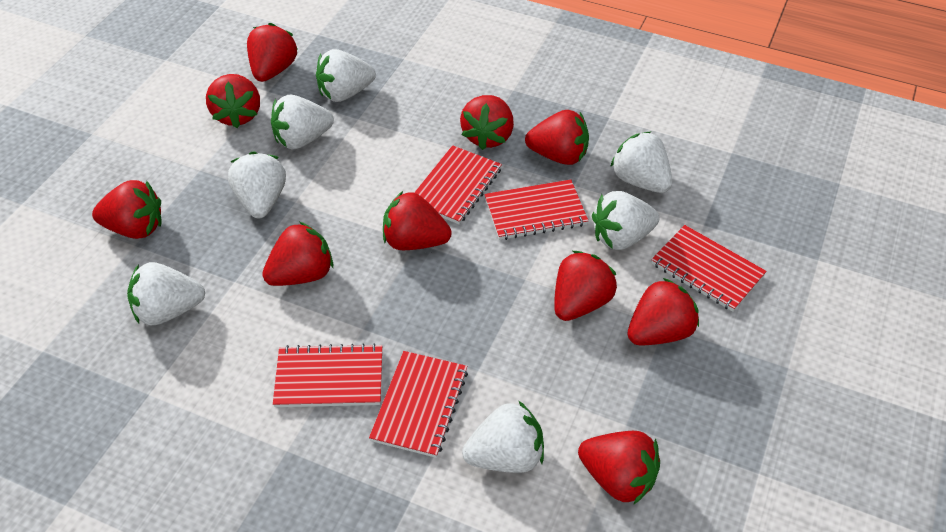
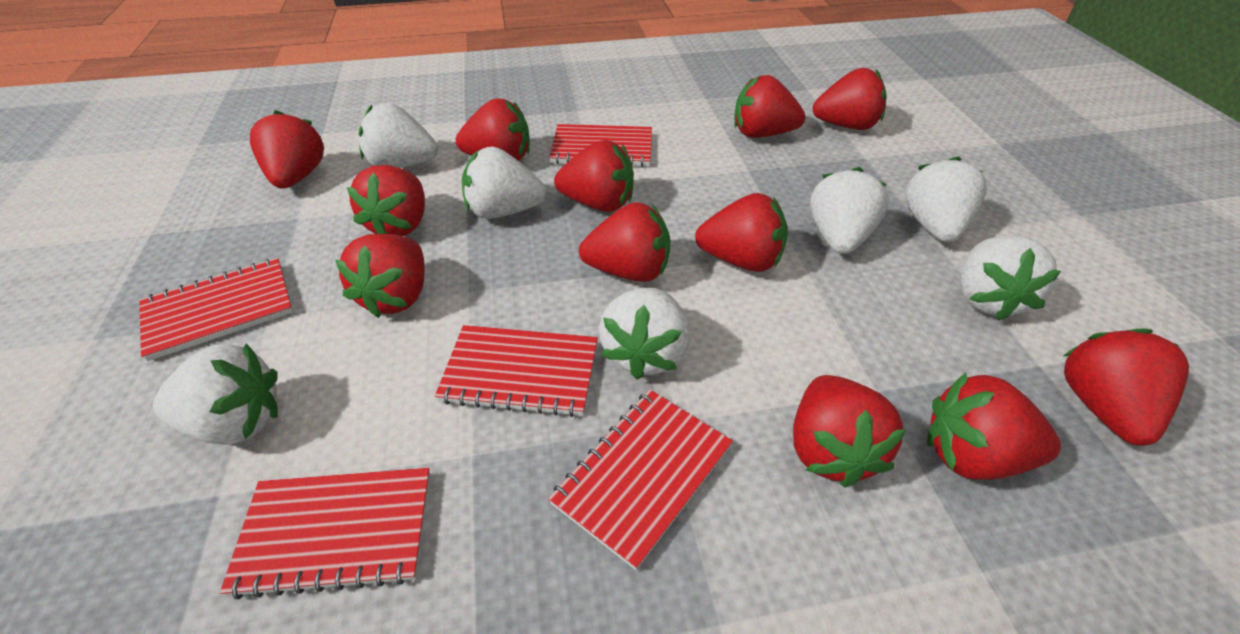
red strawberry: 10 -> 12

